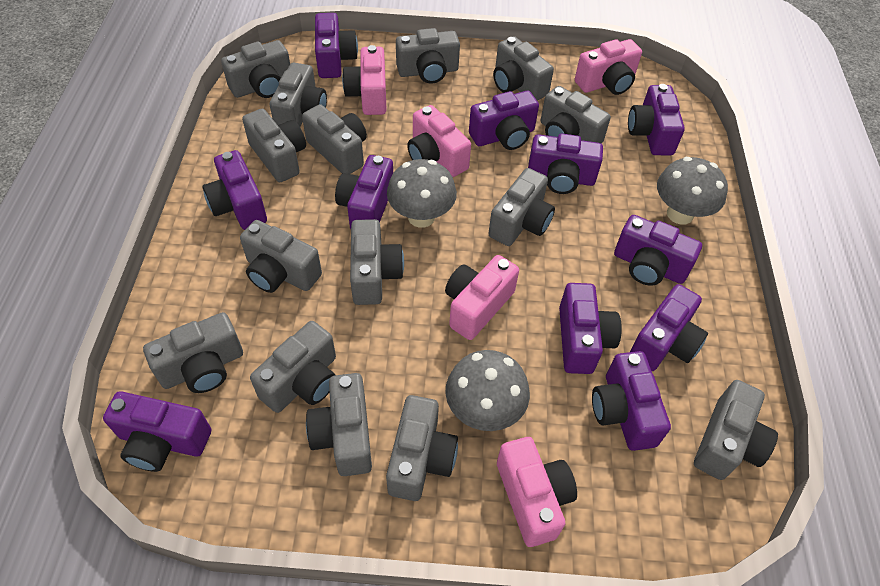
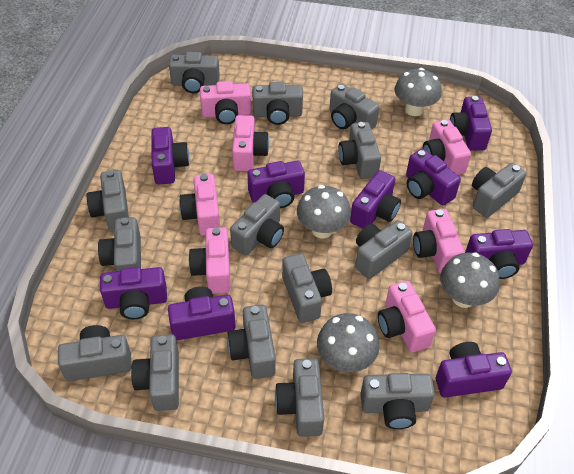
grey mushroom: 3 -> 4
pink camera: 5 -> 7
purple camera: 11 -> 9

